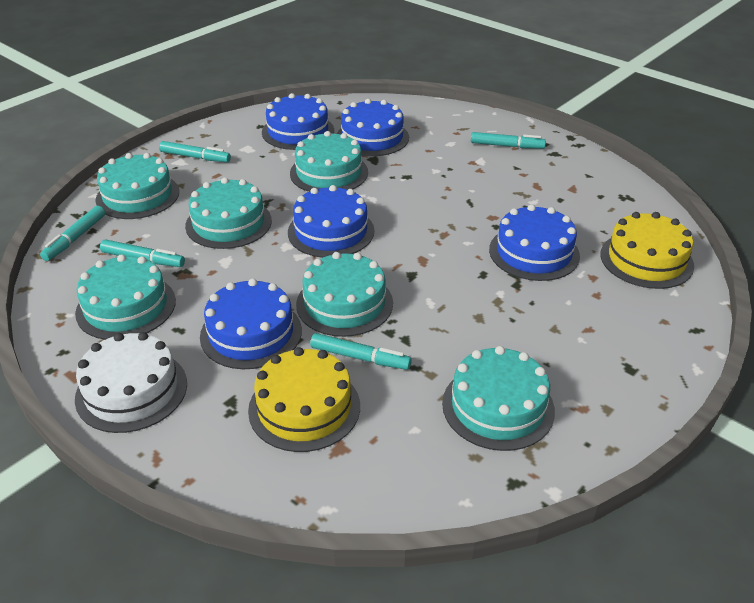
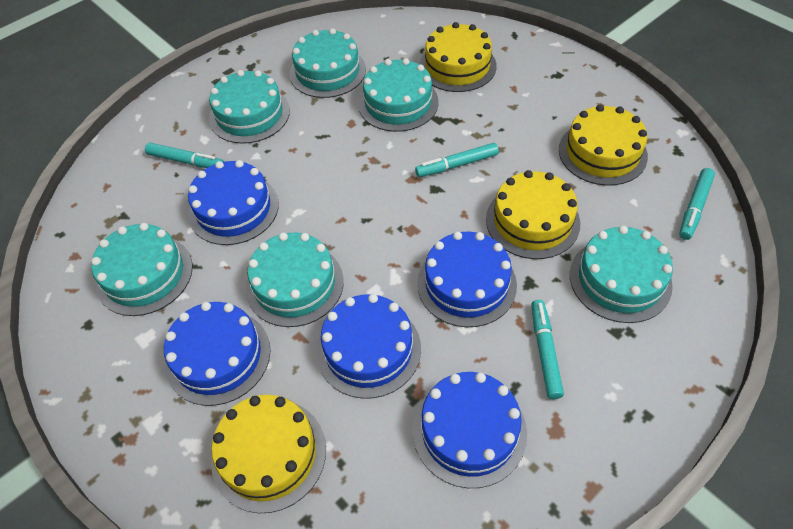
turquoise marker: 5 -> 4
white cake: 1 -> 0
yellow cake: 2 -> 4

